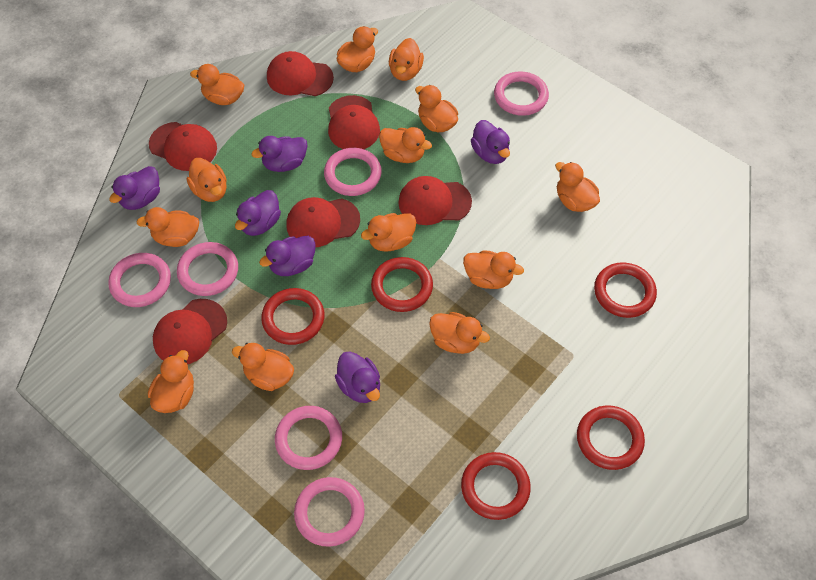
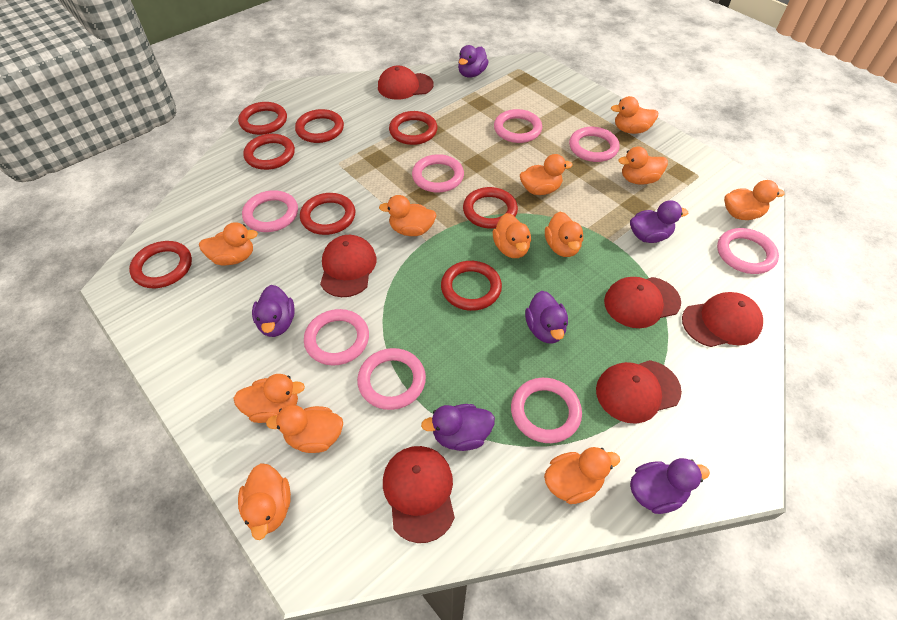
orange duck: 13 -> 12
pink ring: 6 -> 8
red ring: 5 -> 8

